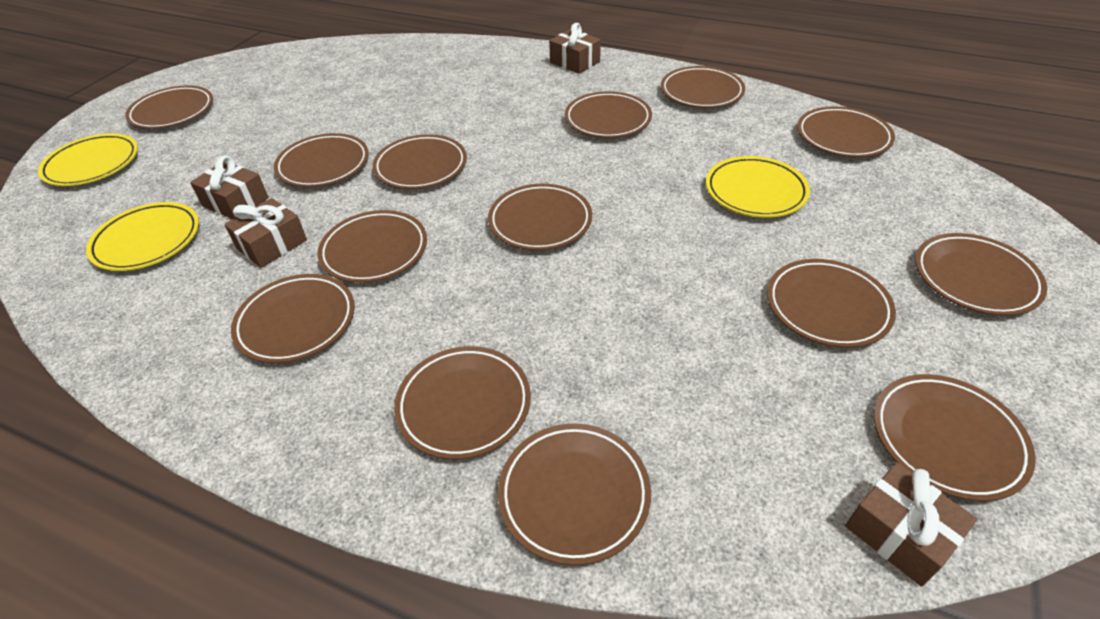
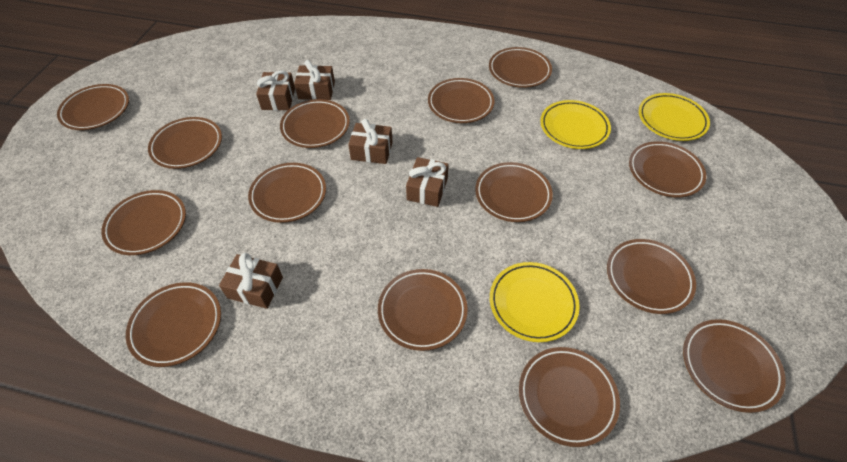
brown gift: 4 -> 5

